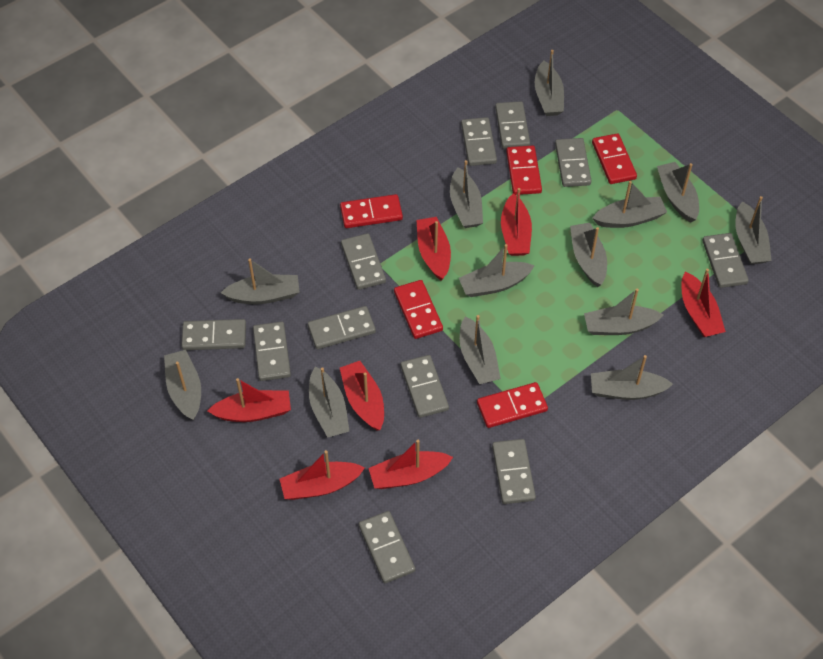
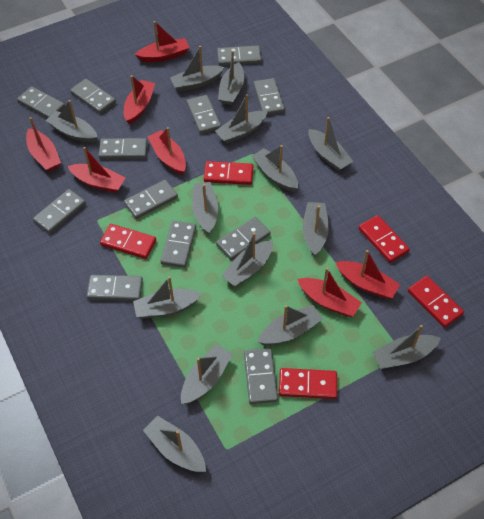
grey boat: 13 -> 14
grey domino: 11 -> 12

